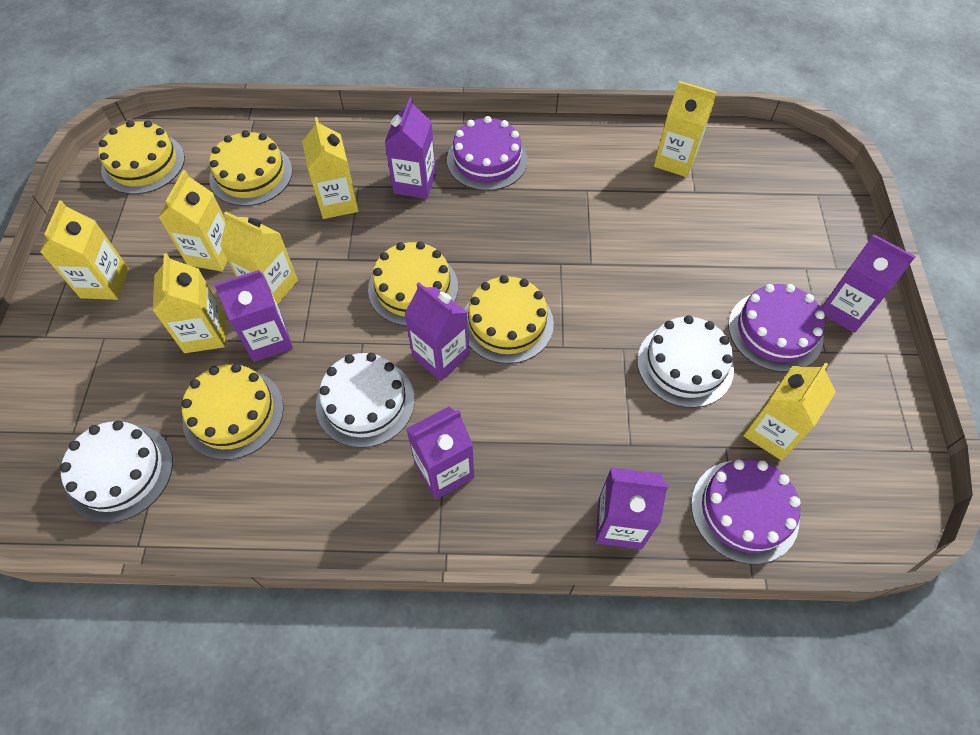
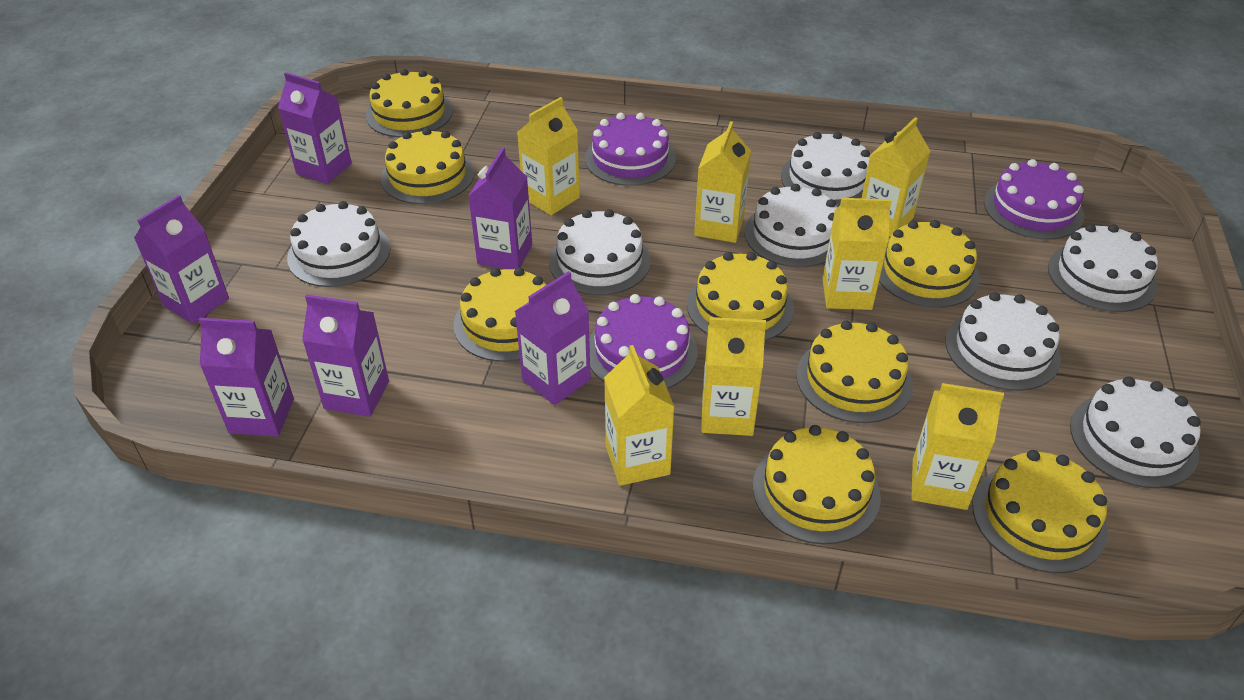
white cake: 3 -> 7
yellow cake: 5 -> 8

